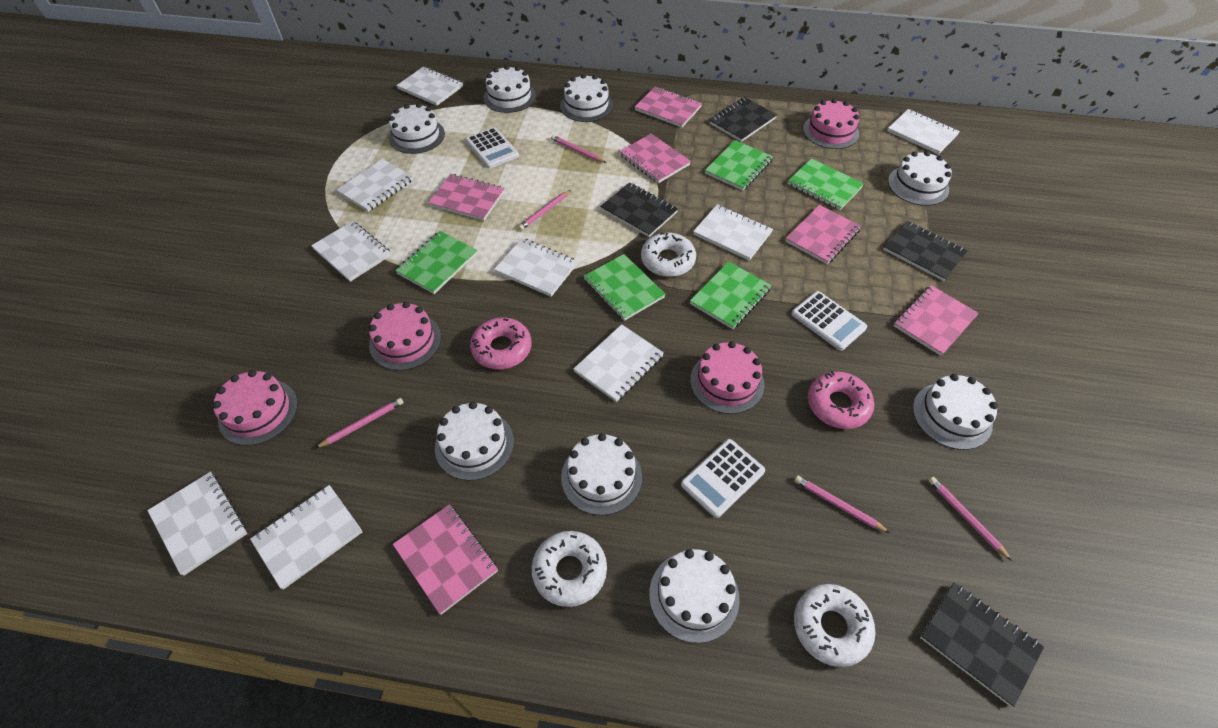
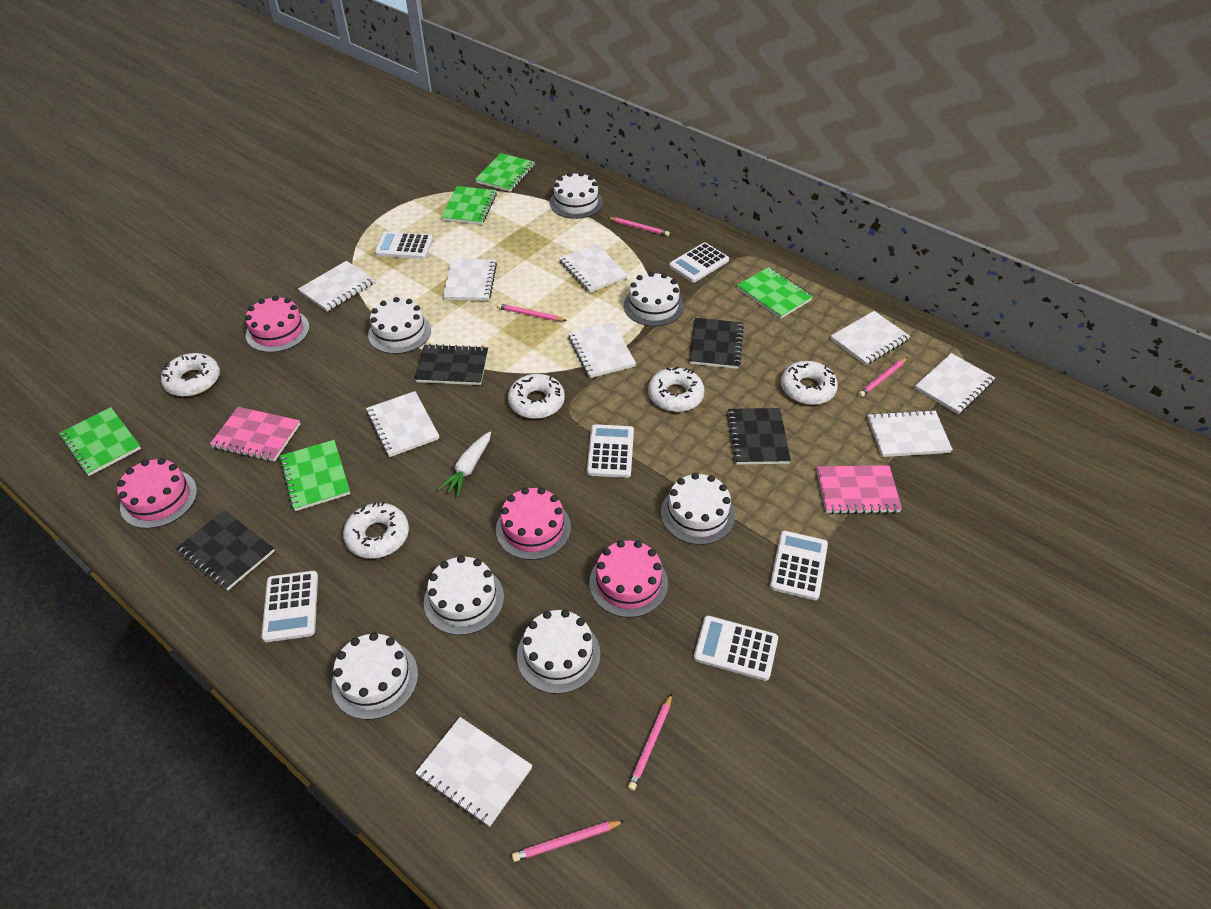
pink donut: 2 -> 0
pink notebook: 6 -> 2
white cake: 8 -> 7
white calculator: 3 -> 6
white carrot: 0 -> 1
white donut: 3 -> 5

